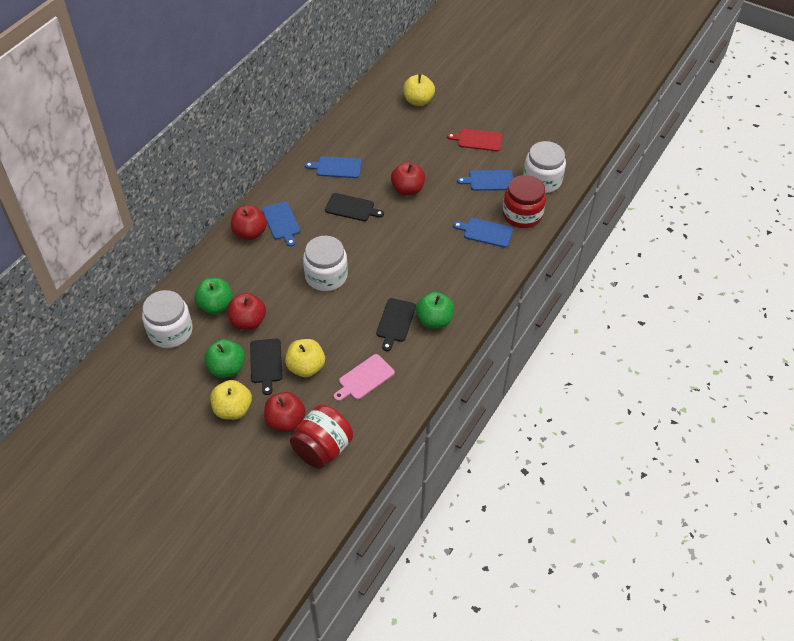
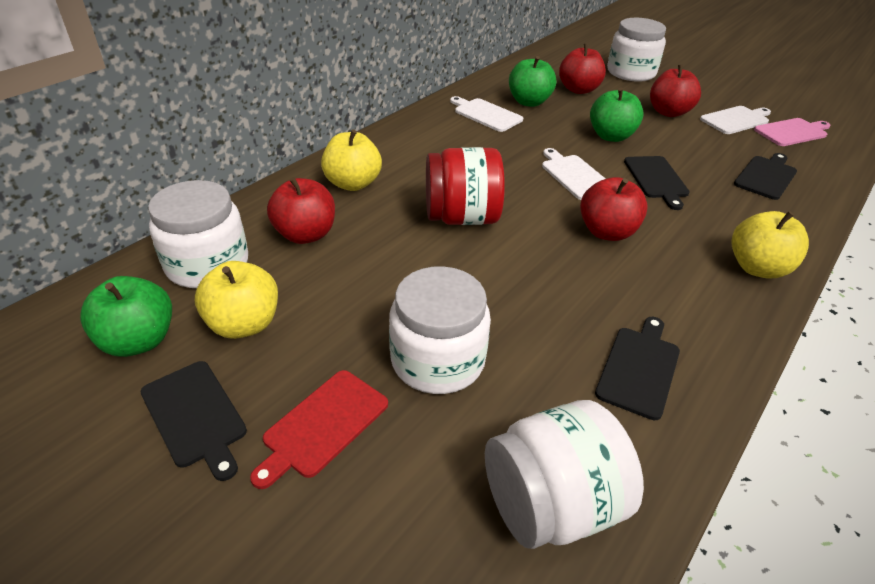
black cutting board: 3 -> 4
blue cutting board: 4 -> 0
red jar: 2 -> 1
white cutting board: 0 -> 3
white jar: 3 -> 4

